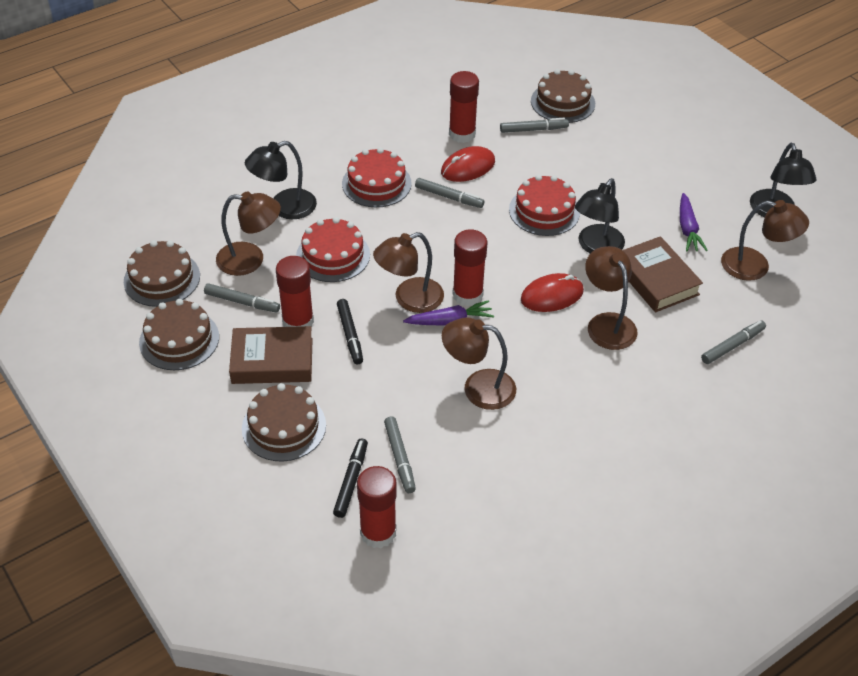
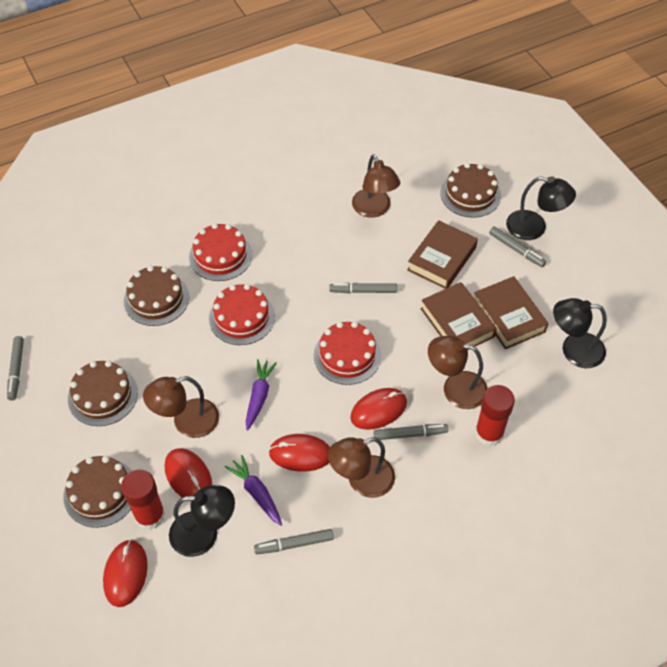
black marker: 2 -> 0
brown book: 2 -> 3
brown lamp: 5 -> 4
red glue stick: 4 -> 2
red mouse: 2 -> 4

